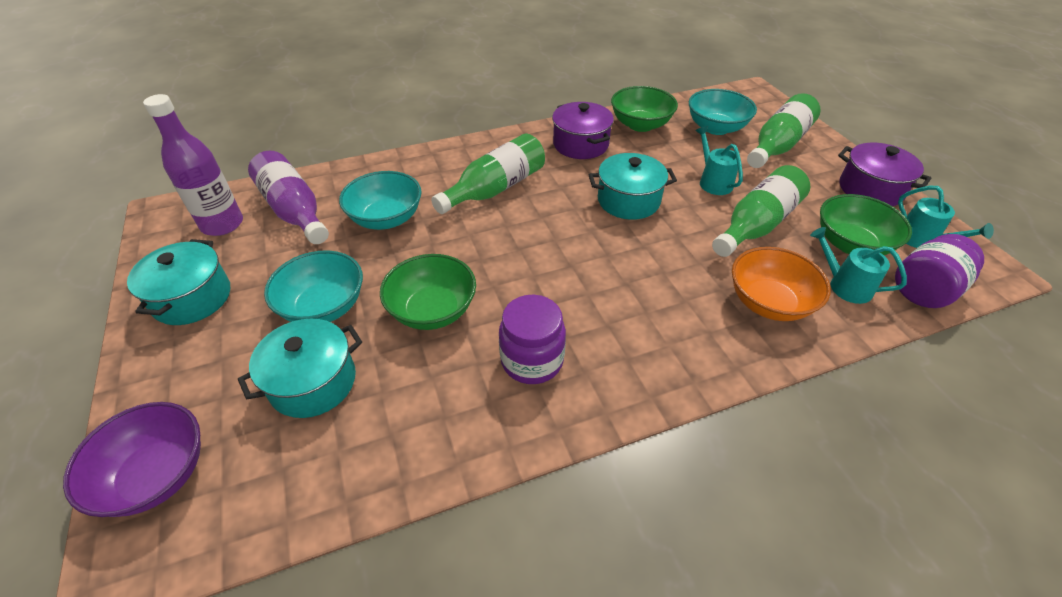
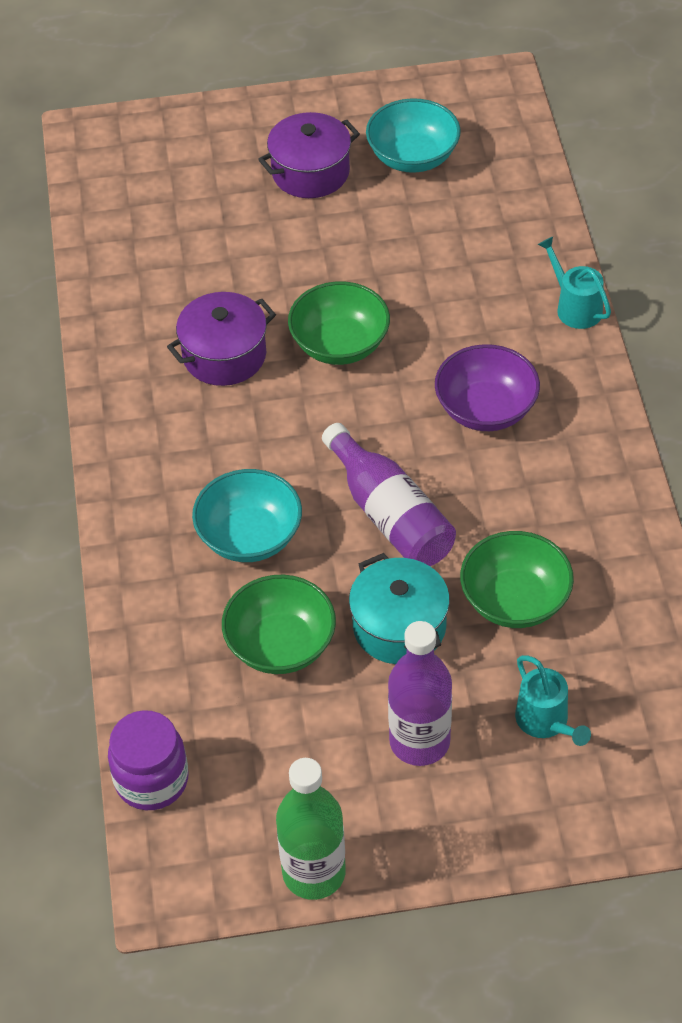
green bottle: 3 -> 1
orange bowl: 1 -> 0
purple jar: 2 -> 1
turquoise bowl: 3 -> 2
turquoise pot: 3 -> 1
turquoise watering can: 3 -> 2

